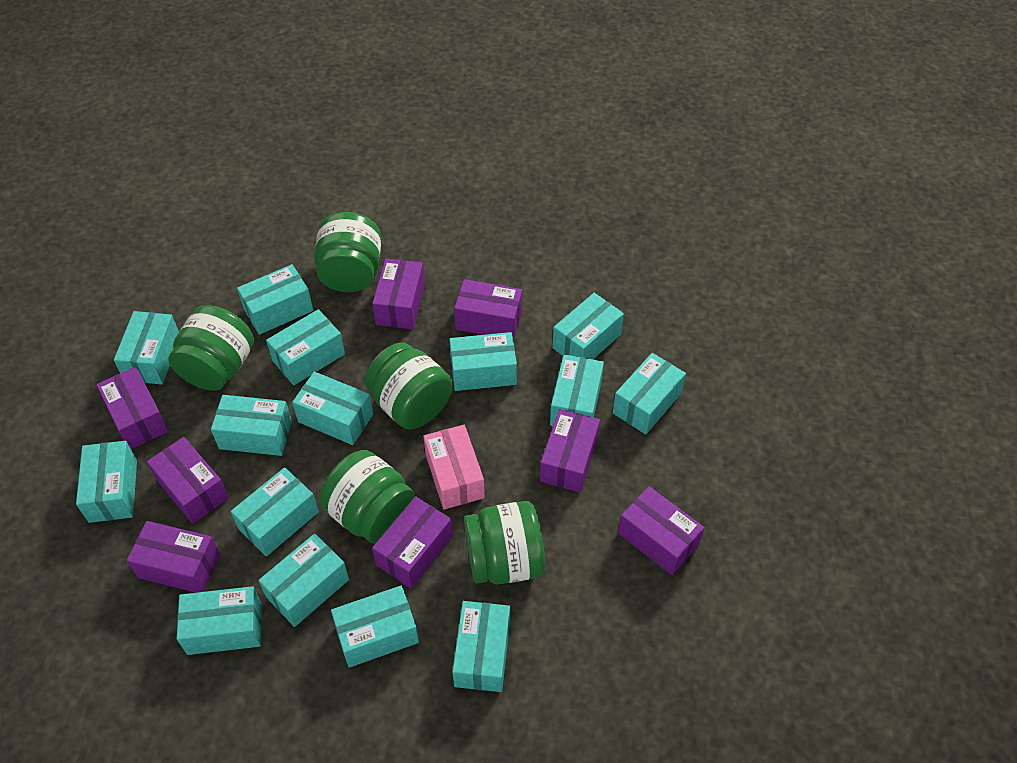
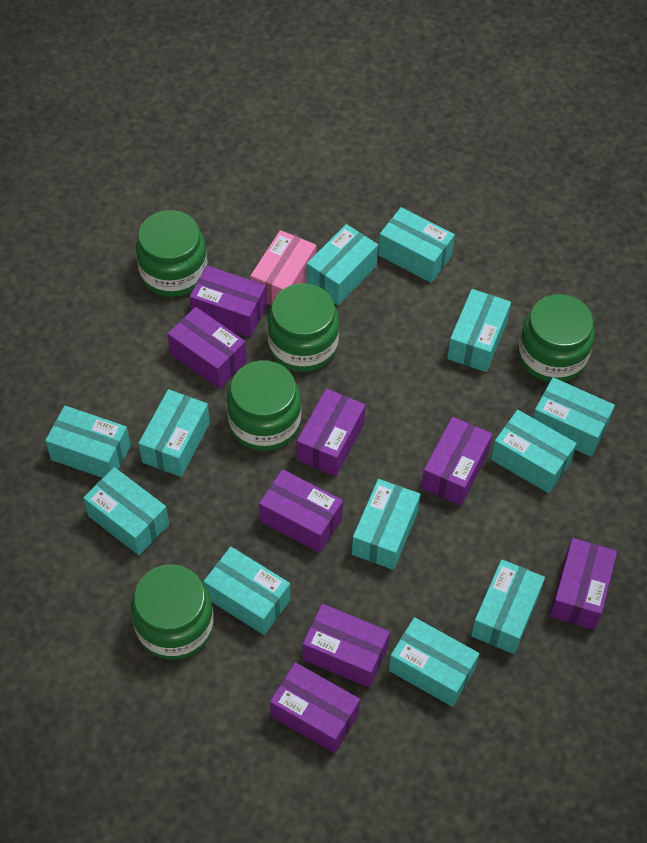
turquoise box: 15 -> 12

